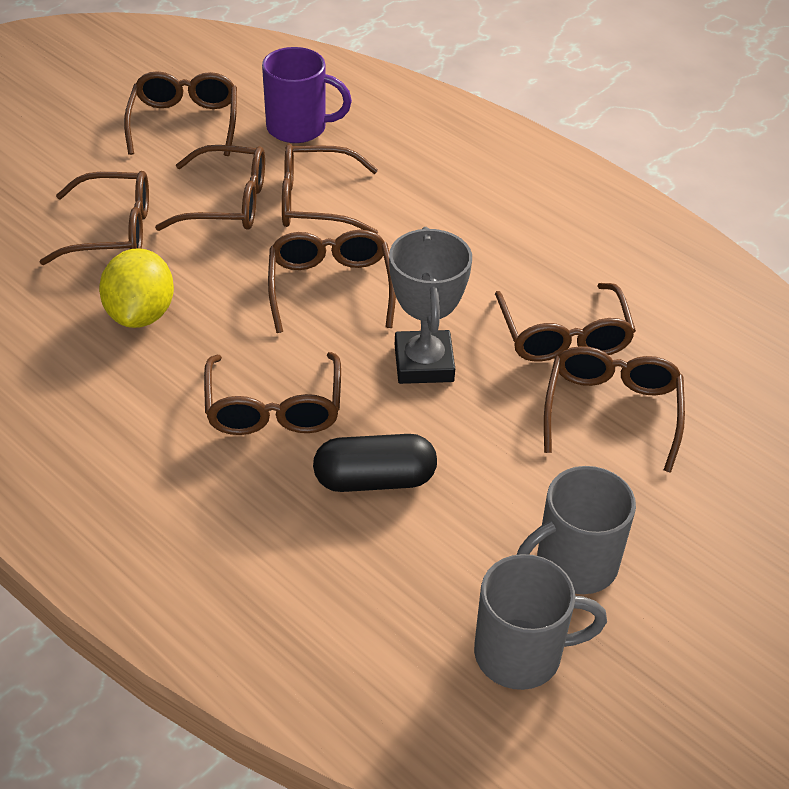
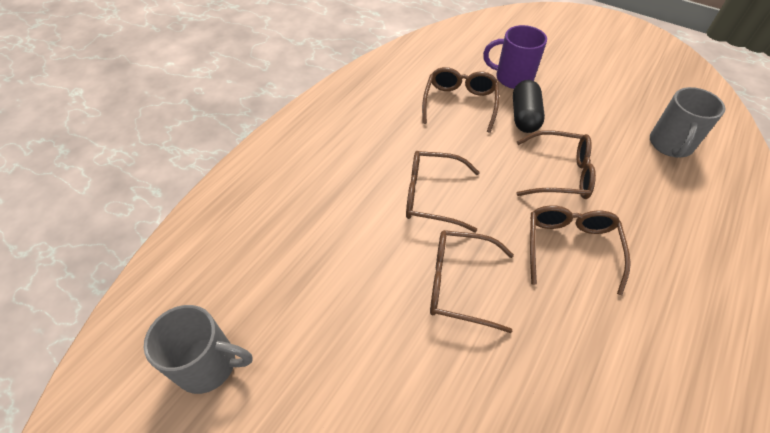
brown glasses: 8 -> 5
grey trophy: 1 -> 0
yellow lemon: 1 -> 0

